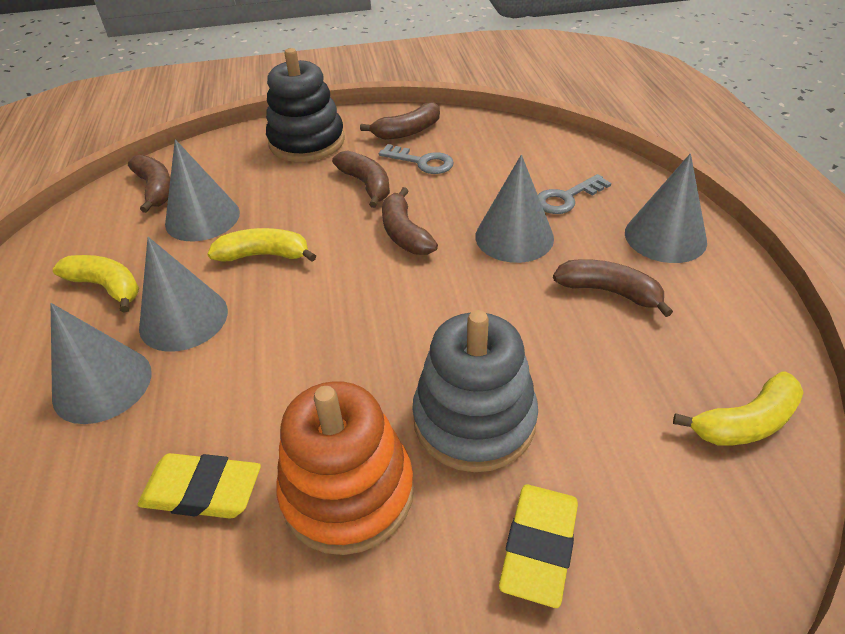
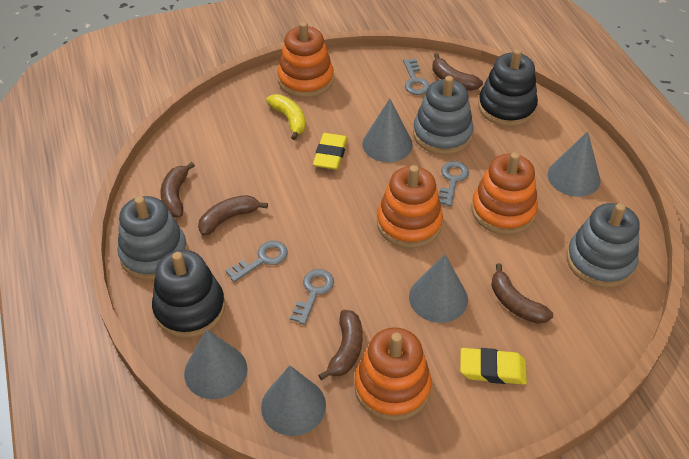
black stacking toy: 1 -> 2
grey key: 2 -> 4
grey stacking toy: 1 -> 3
orange stacking toy: 1 -> 4
yellow banana: 3 -> 1

